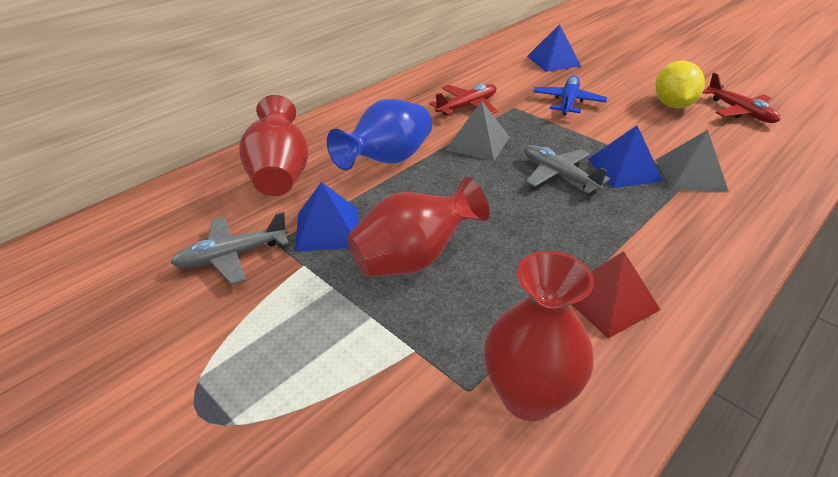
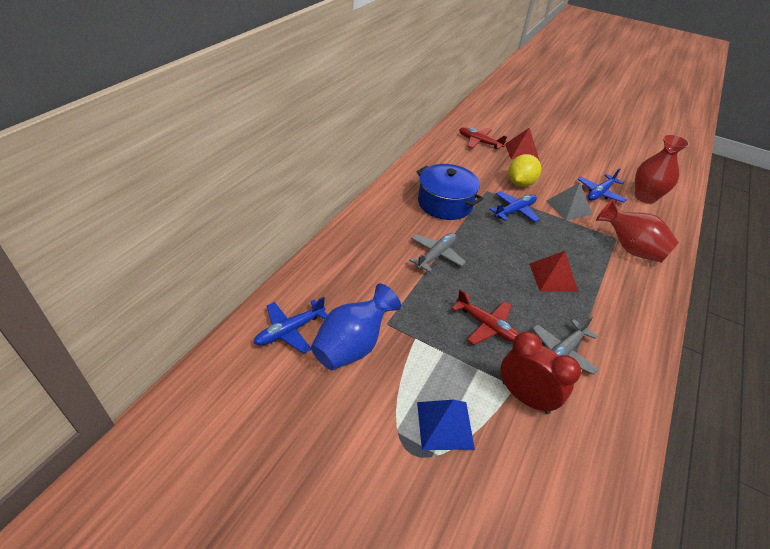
blue plane: 1 -> 3
blue pot: 0 -> 1
blue pyramid: 3 -> 1
grey pyramid: 2 -> 1
red clock: 0 -> 1
red pyramid: 1 -> 2
red vase: 3 -> 2

